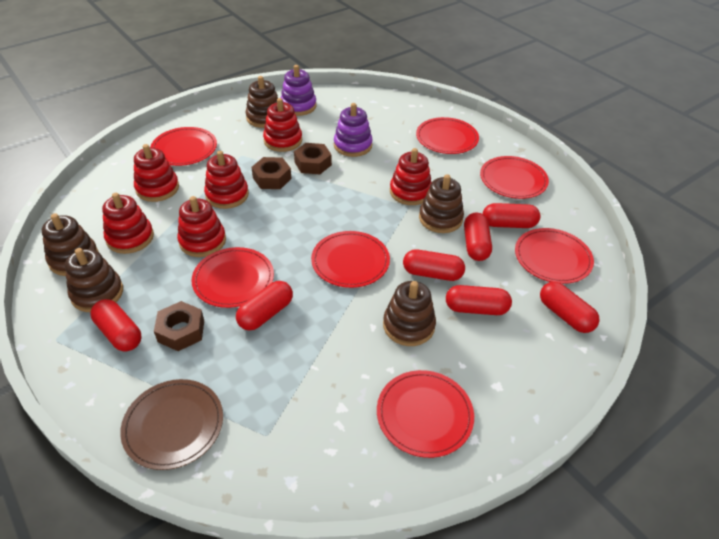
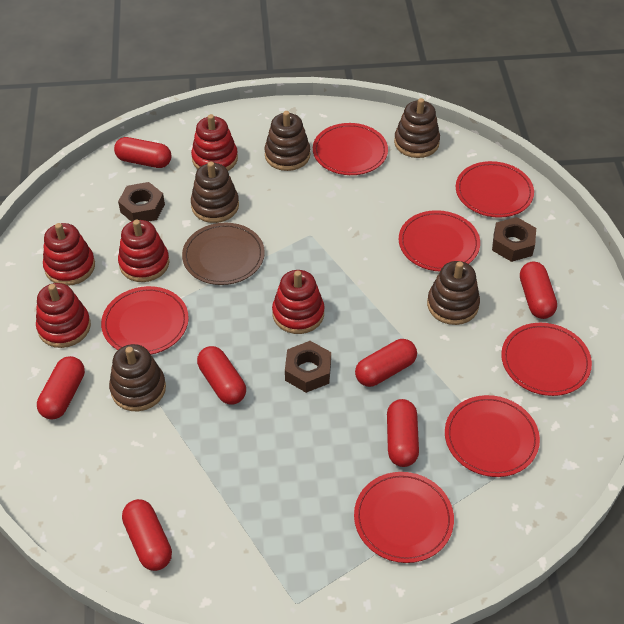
purple stacking toy: 2 -> 0
red stacking toy: 6 -> 5

